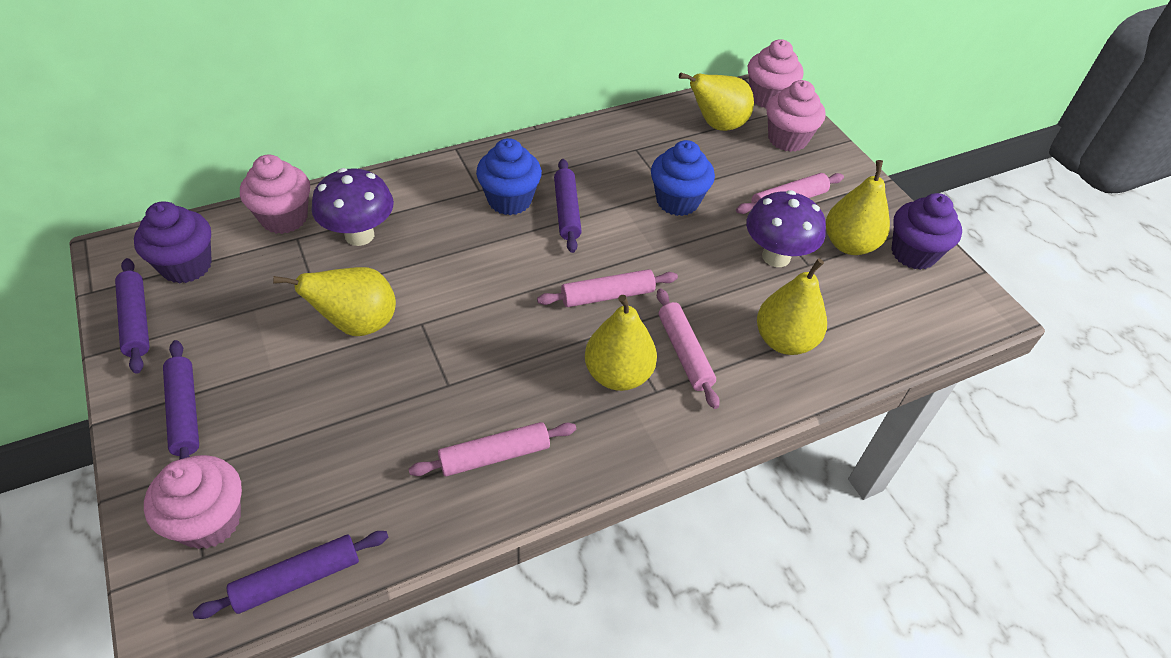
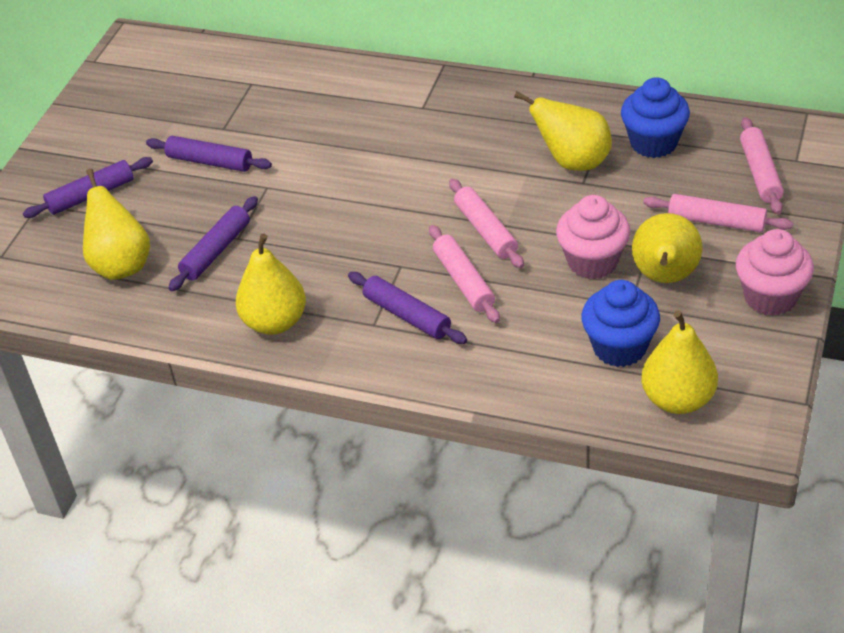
pink cupcake: 4 -> 2
purple cupcake: 2 -> 0
purple mushroom: 2 -> 0

